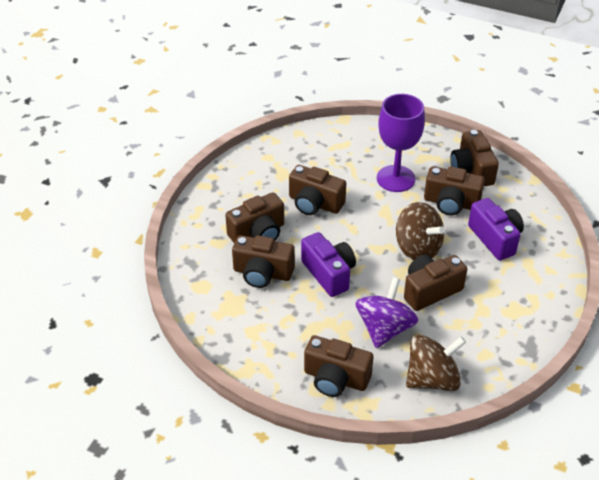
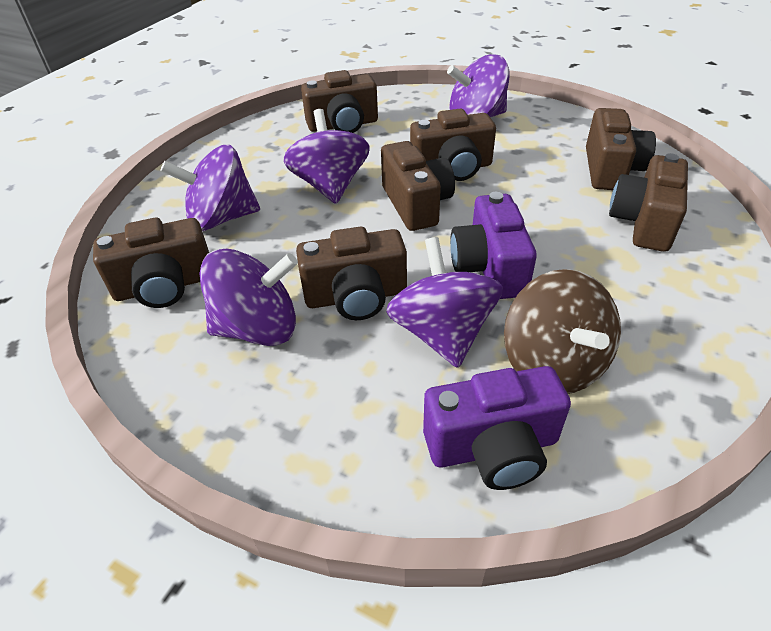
brown spinning top: 2 -> 1
purple goblet: 1 -> 0
purple spinning top: 1 -> 5

